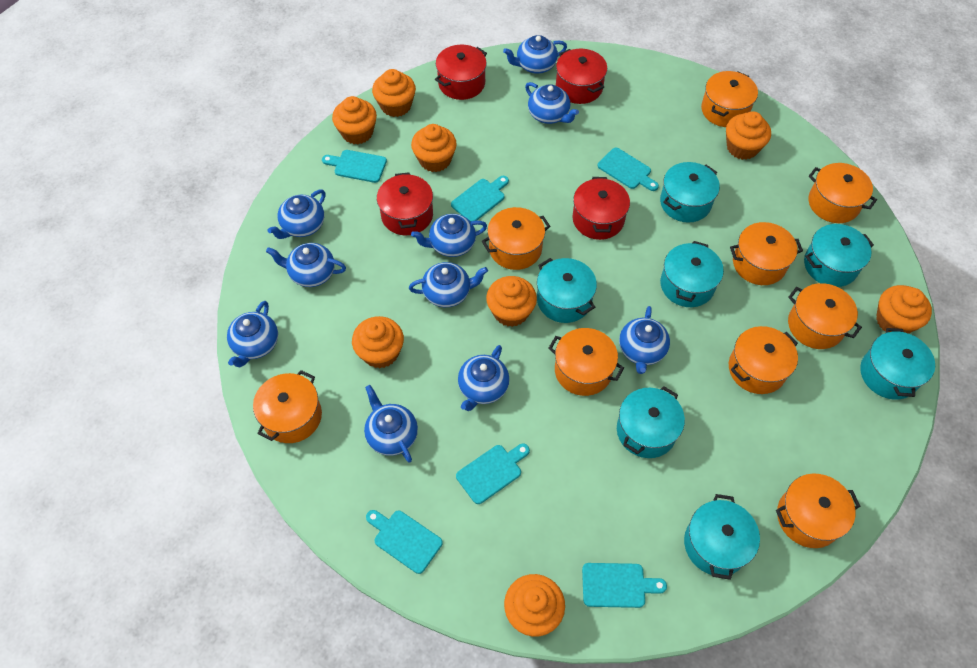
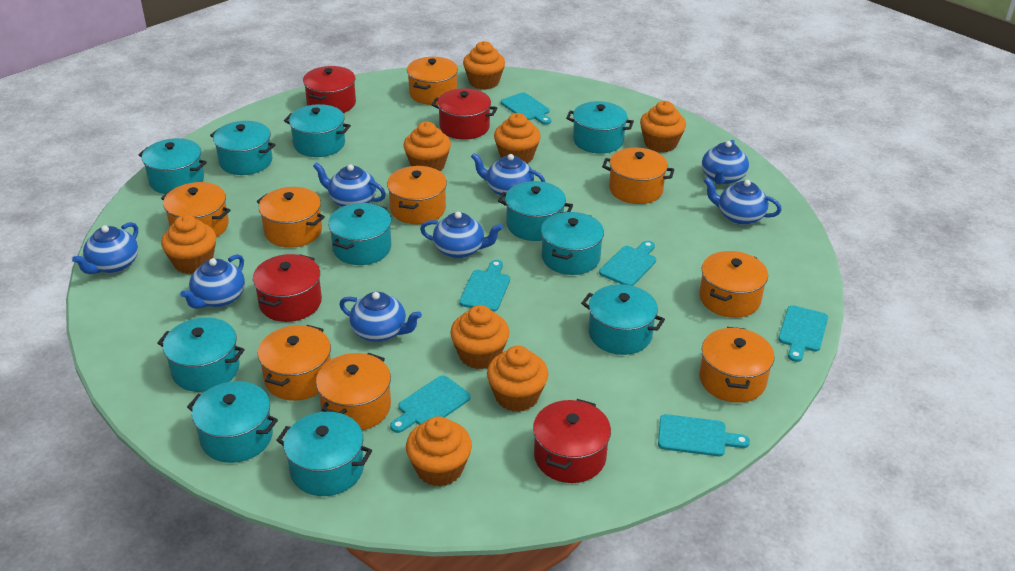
blue teapot: 10 -> 8
turquoise pot: 7 -> 11

